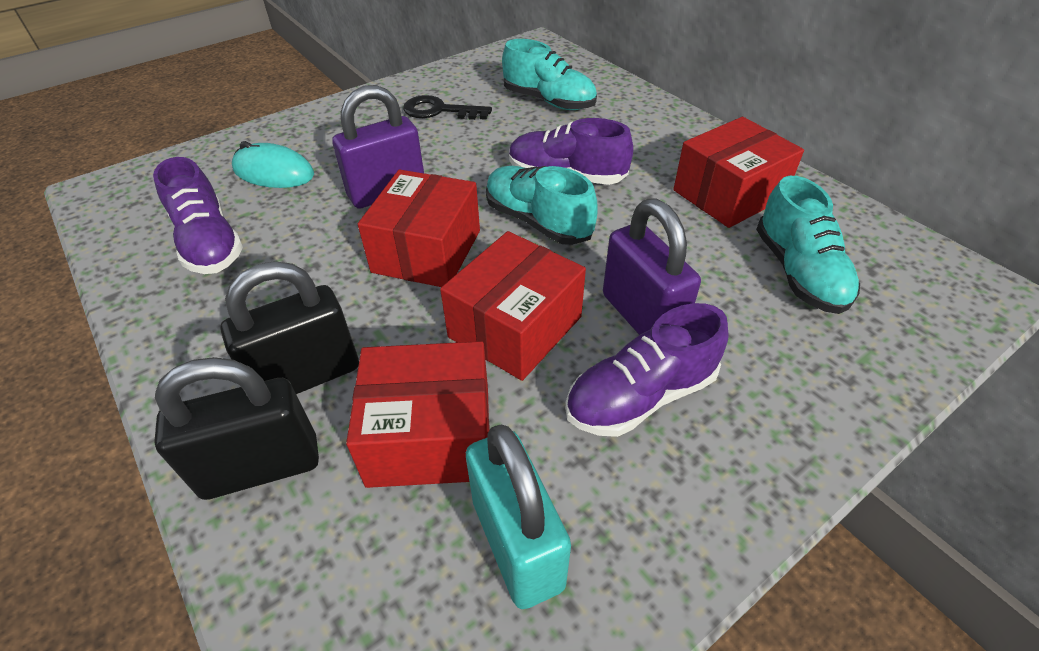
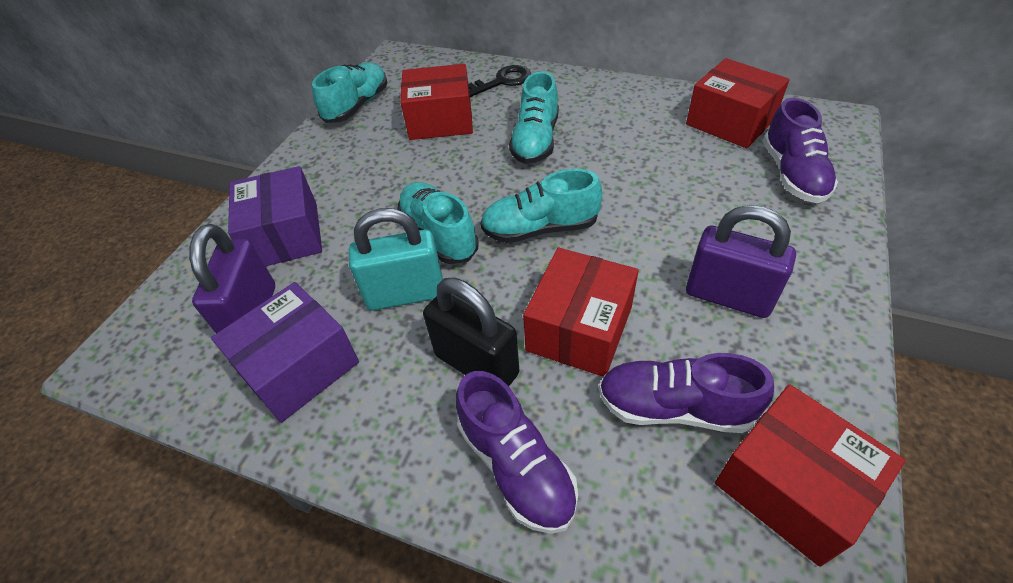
black padlock: 2 -> 1
purple box: 0 -> 2
turquoise mouse: 1 -> 0
turquoise shoe: 3 -> 4

